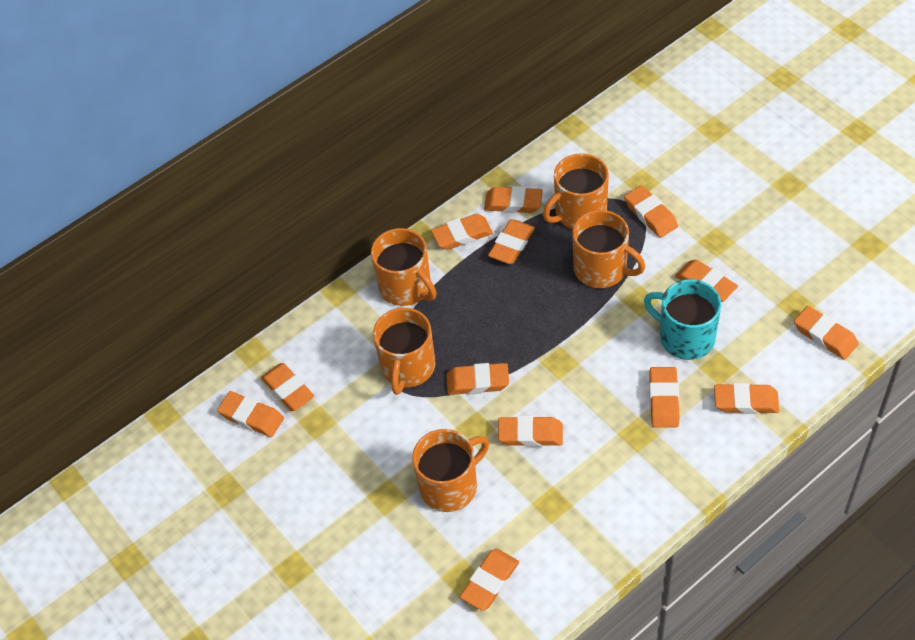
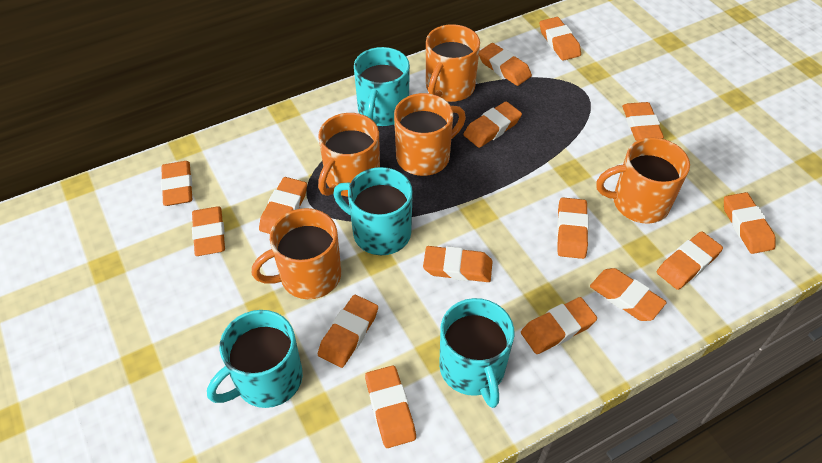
orange eraser: 13 -> 15
turquoise mug: 1 -> 4

